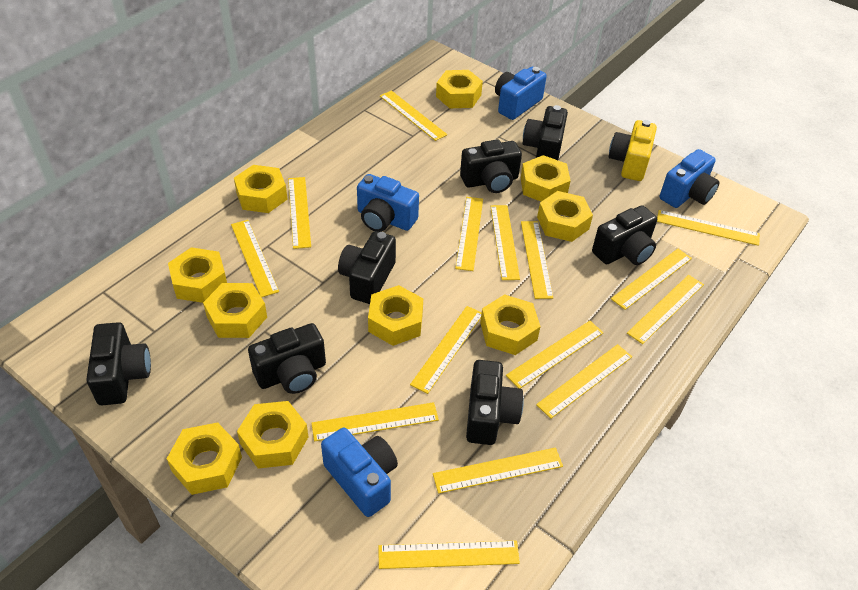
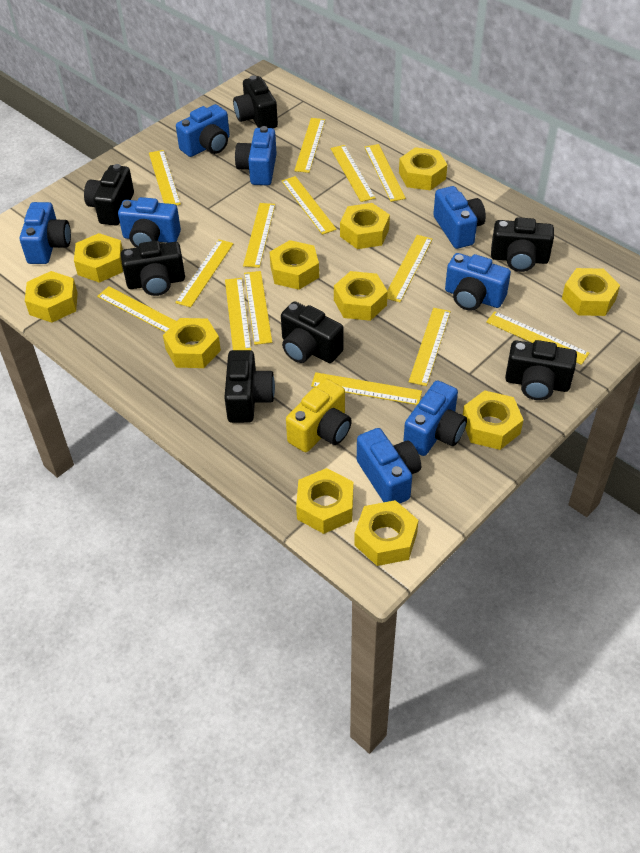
blue camera: 4 -> 8
yellow nut: 10 -> 11
yellow ruler: 15 -> 14

